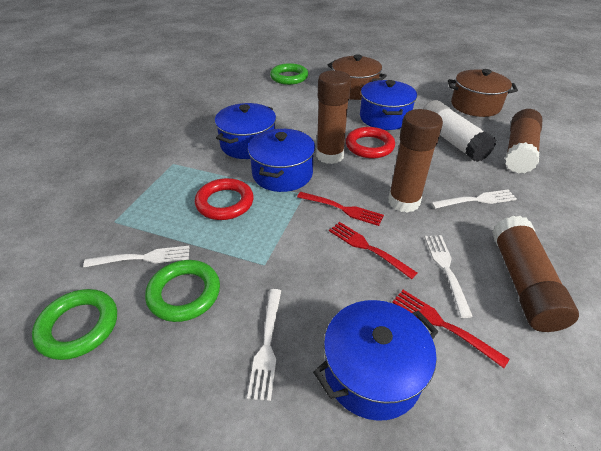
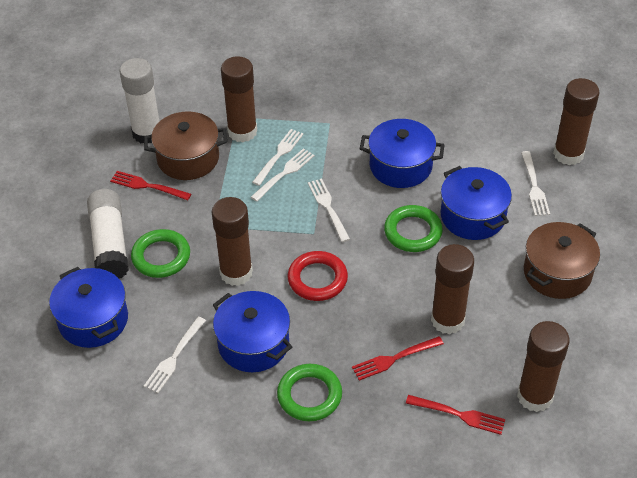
brown glue stick: 4 -> 5
red ring: 2 -> 1
white fork: 4 -> 5
white glue stick: 1 -> 2

